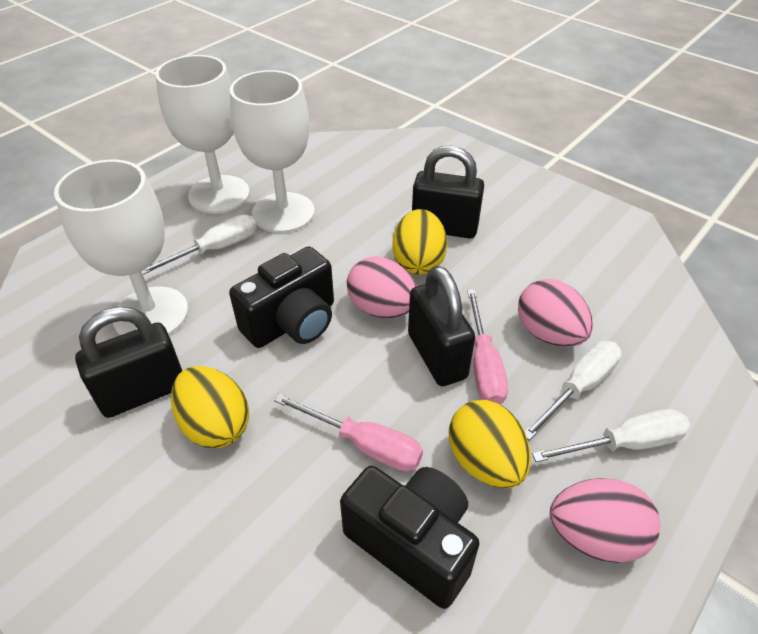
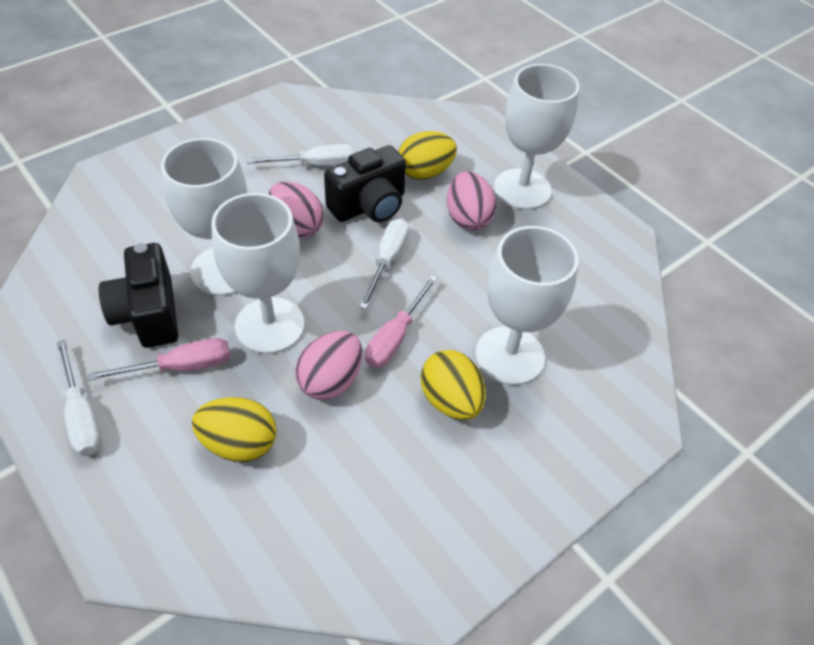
black padlock: 3 -> 0
white goblet: 3 -> 4

